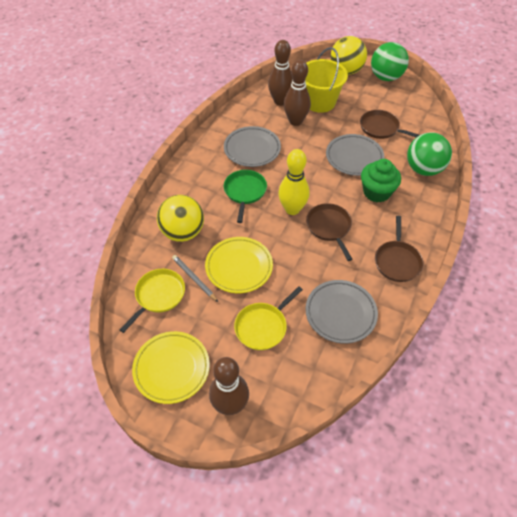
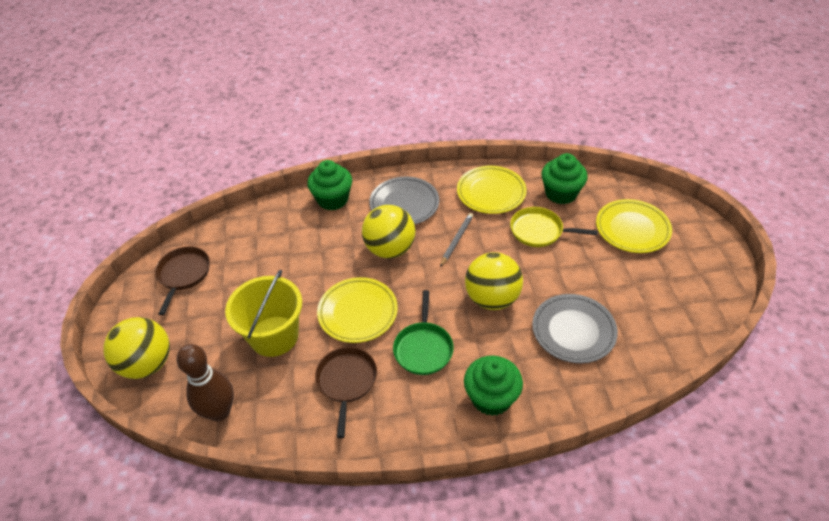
brown bowling pin: 3 -> 1
brown pan: 3 -> 2
green ball: 2 -> 0
green cupcake: 1 -> 3
grey plate: 3 -> 2
yellow ball: 2 -> 3
yellow bowling pin: 1 -> 0
yellow pan: 2 -> 1
yellow plate: 2 -> 3

